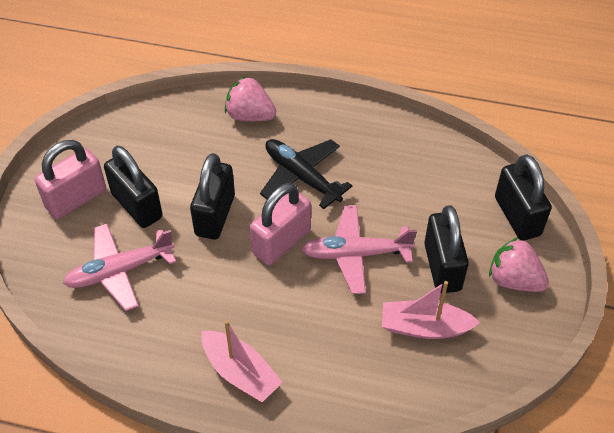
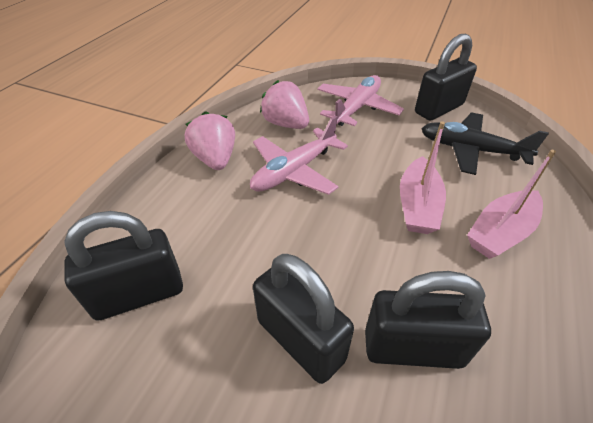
pink padlock: 2 -> 0

